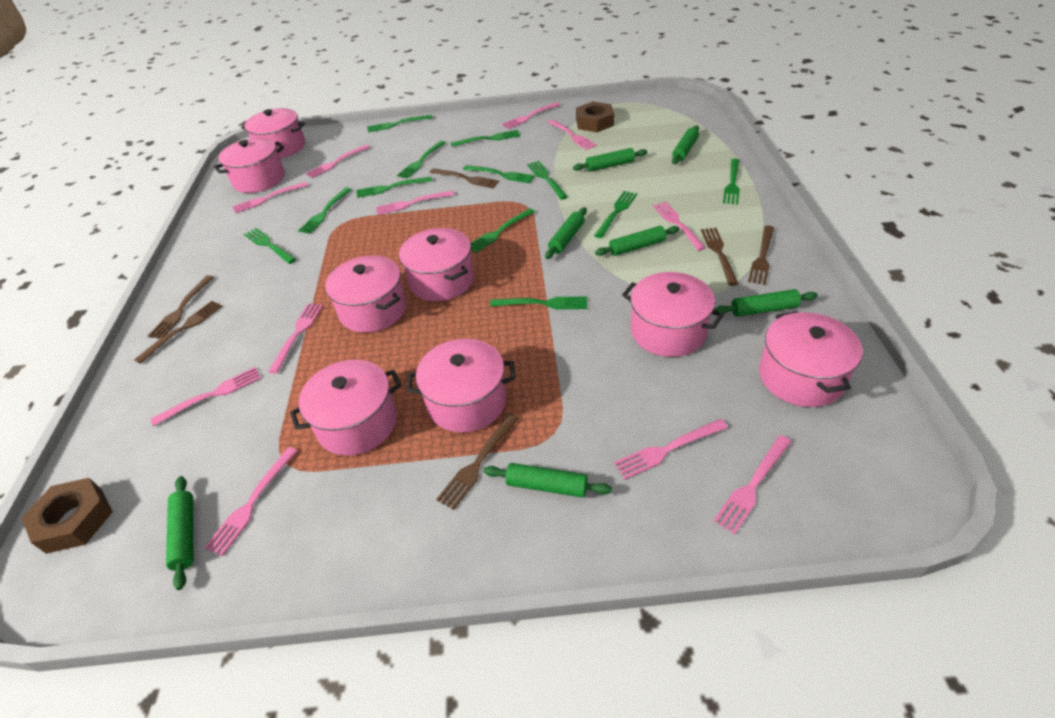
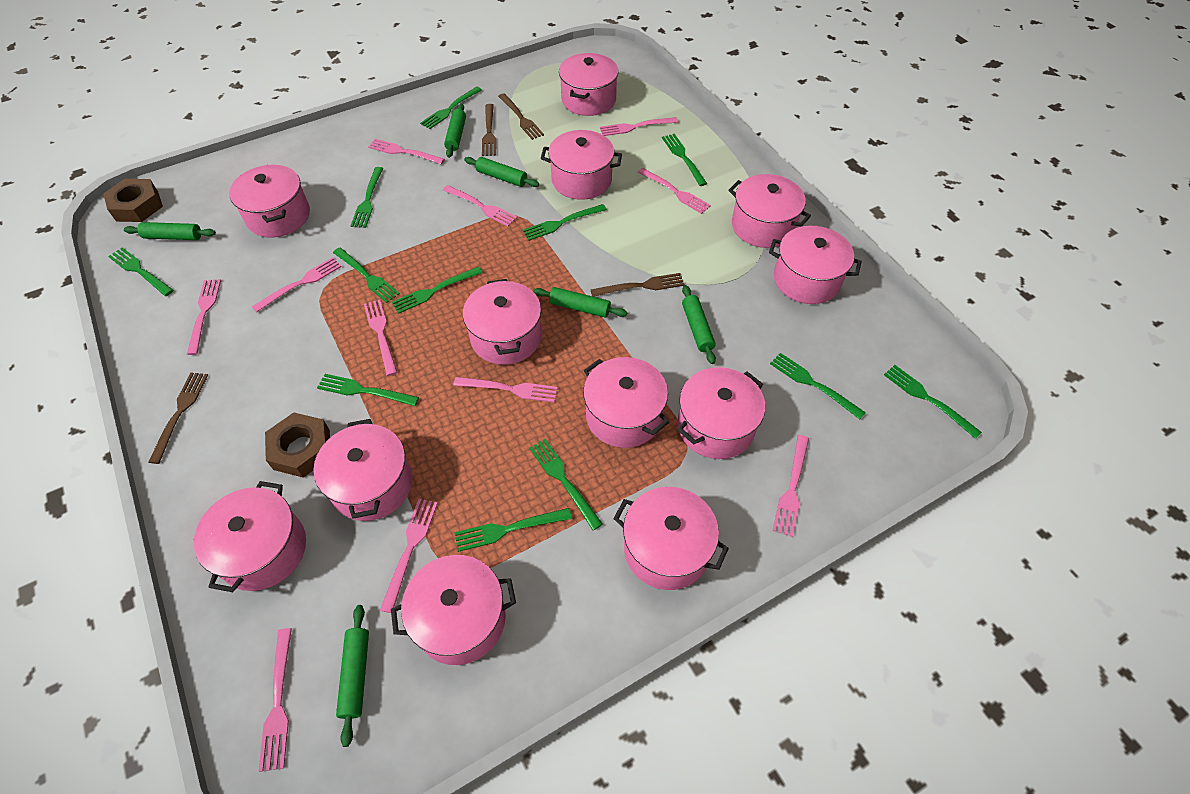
brown fork: 6 -> 4
green rolling pin: 7 -> 6
pink pot: 8 -> 12

